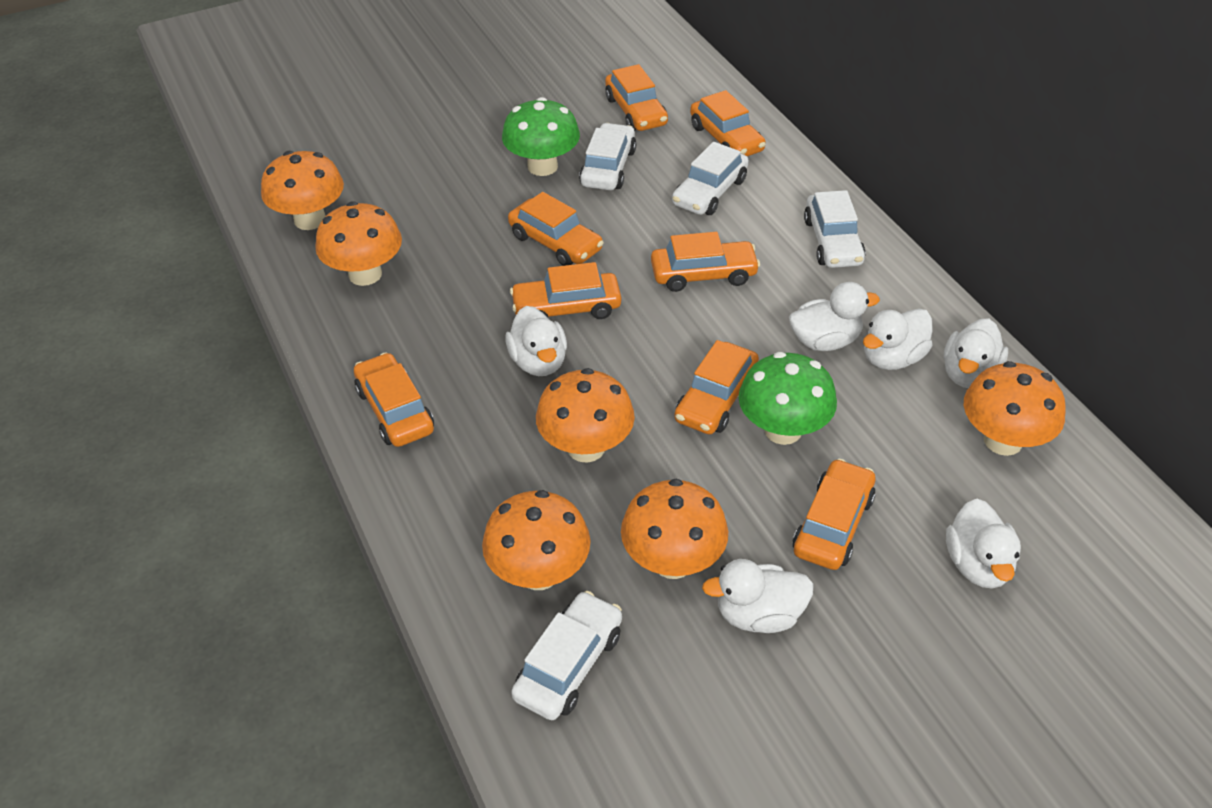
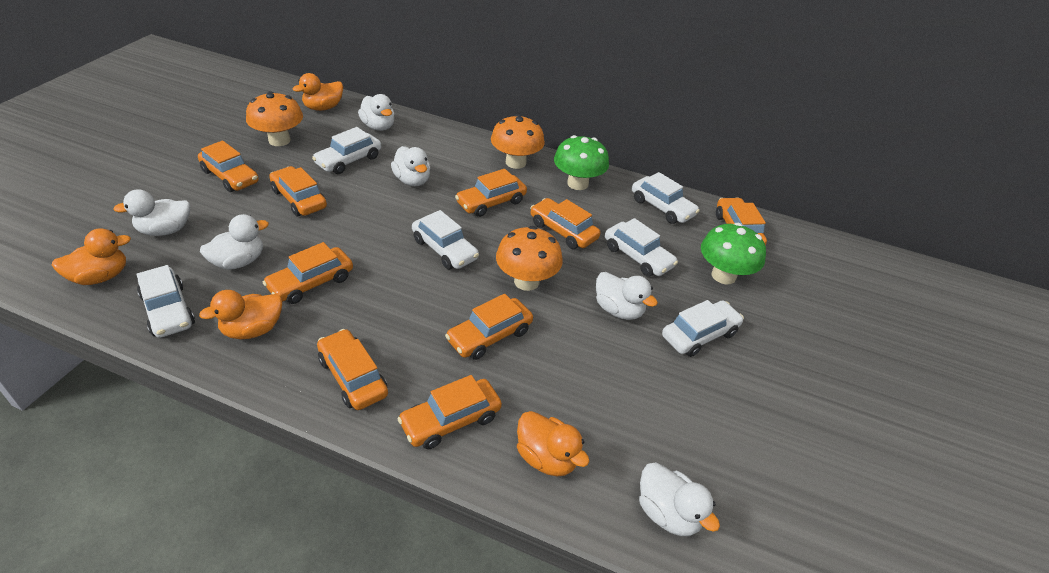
orange car: 8 -> 9
orange duck: 0 -> 4
orange mushroom: 6 -> 3
white car: 4 -> 6

